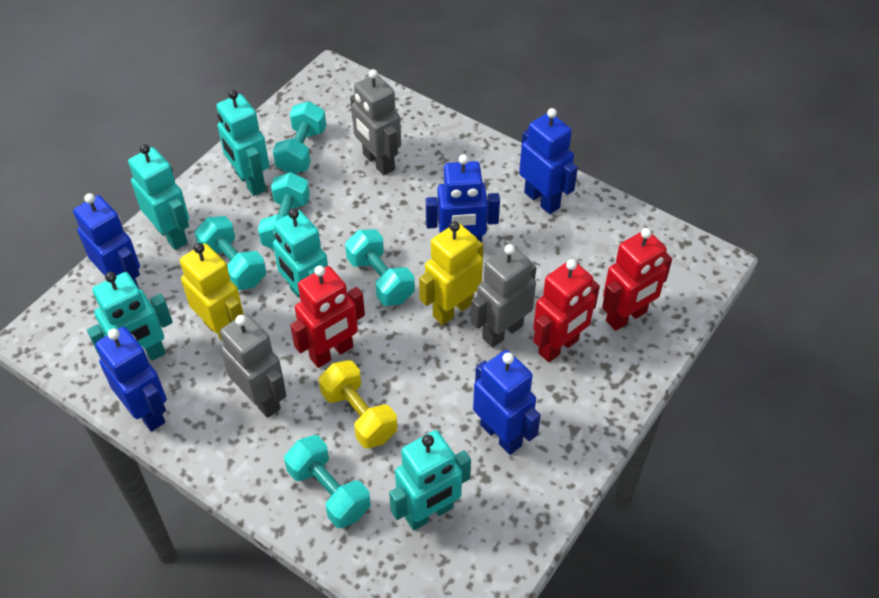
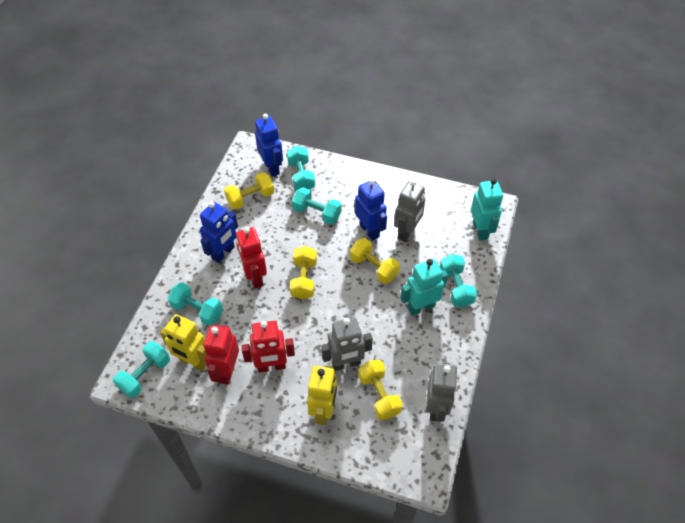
blue robot: 5 -> 3
turquoise robot: 5 -> 2
yellow dumbbell: 1 -> 4

